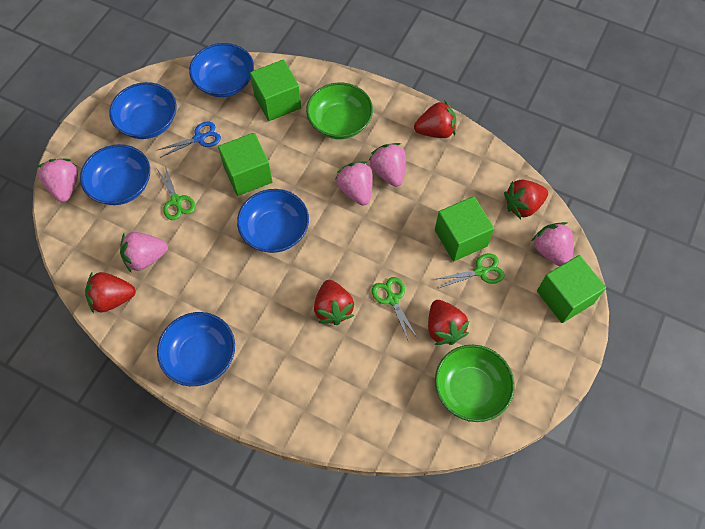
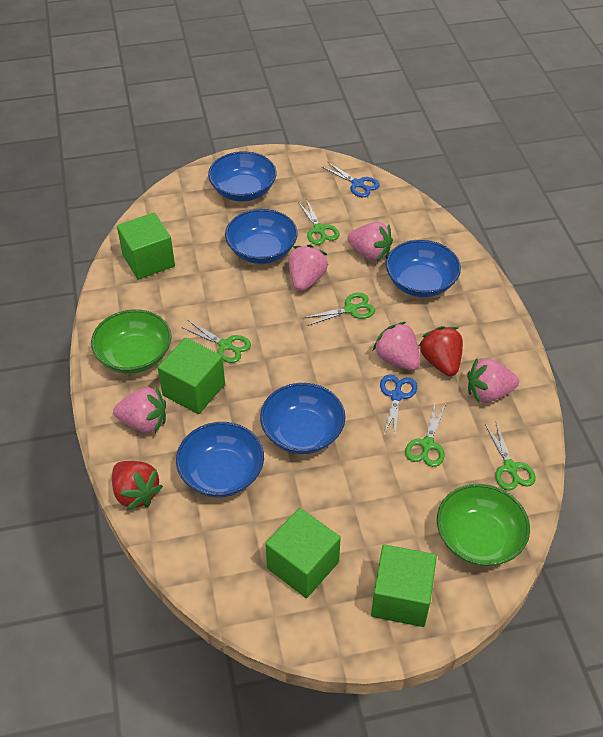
blue scissors: 1 -> 2
green scissors: 3 -> 5
red strawberry: 5 -> 2

